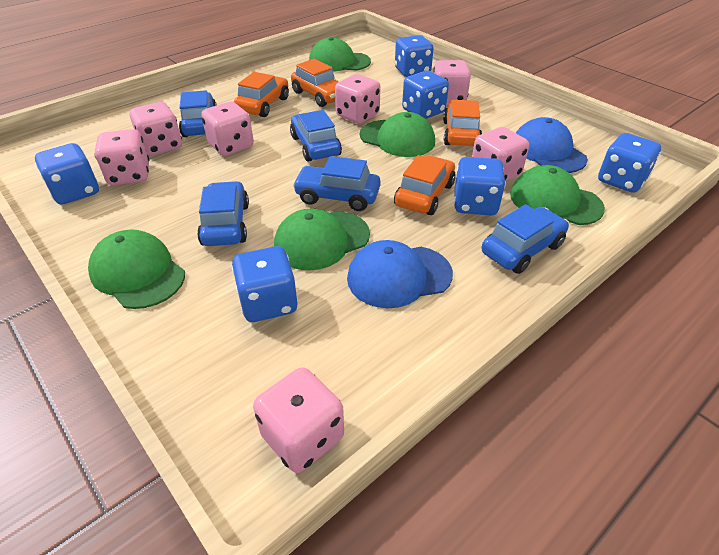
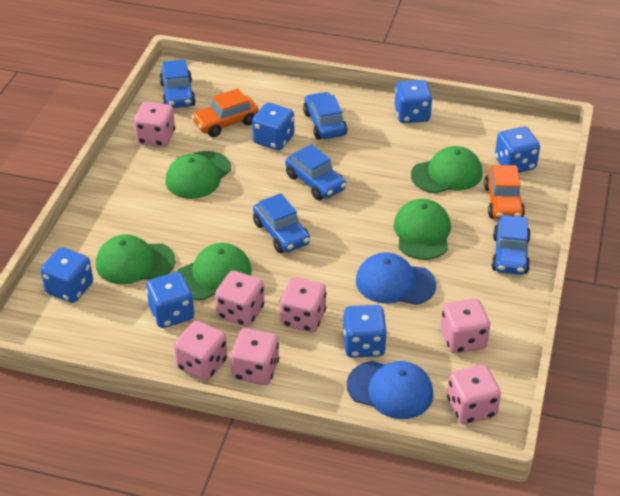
orange car: 4 -> 2

